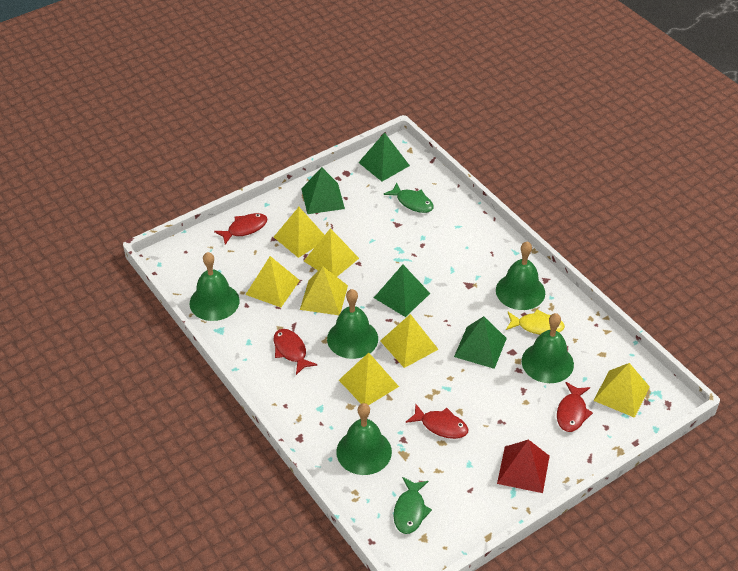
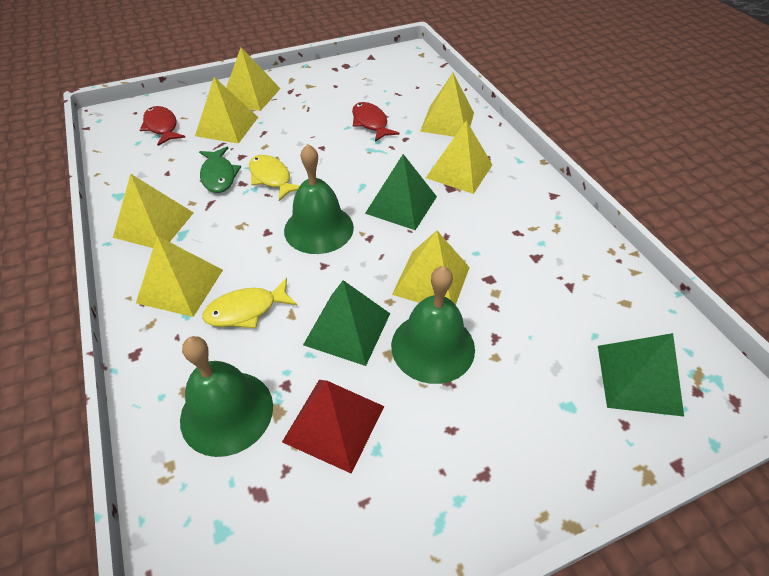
green bell: 5 -> 3
green fish: 2 -> 1
green pyramid: 4 -> 3
red fish: 4 -> 2
yellow fish: 1 -> 2

